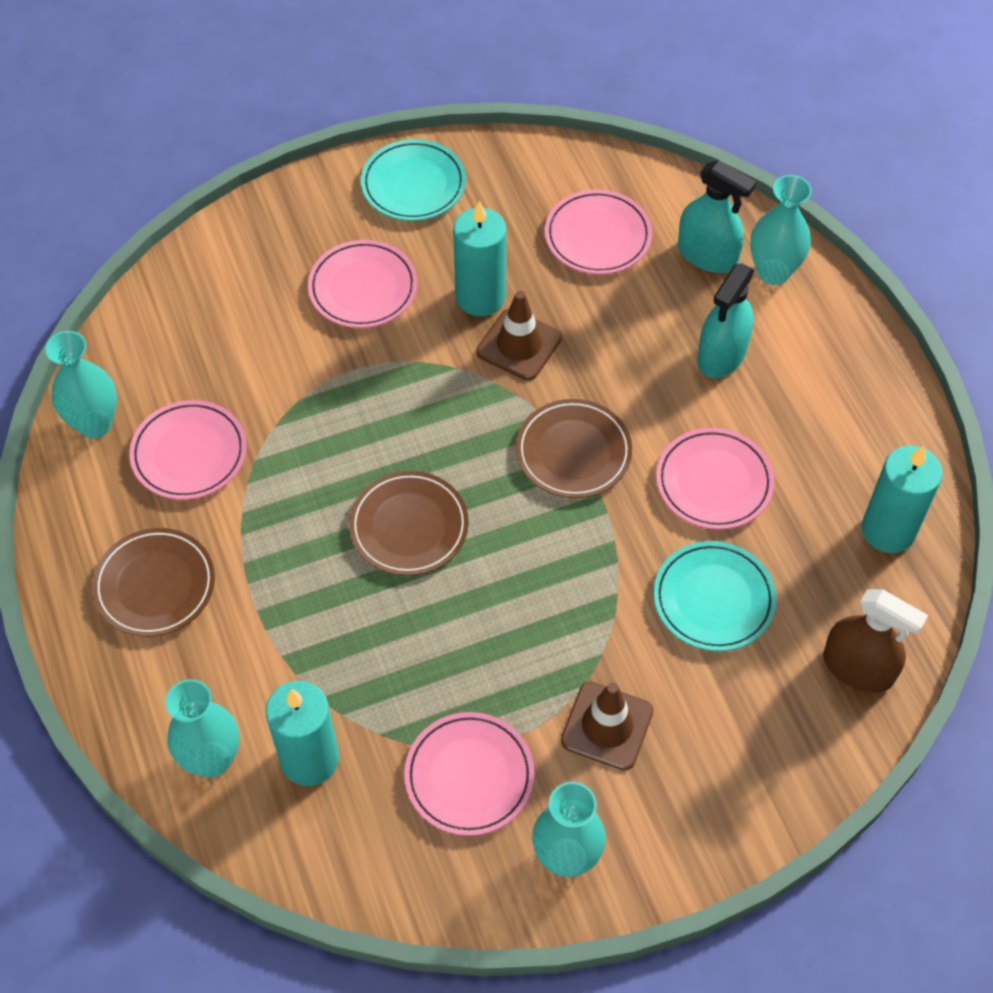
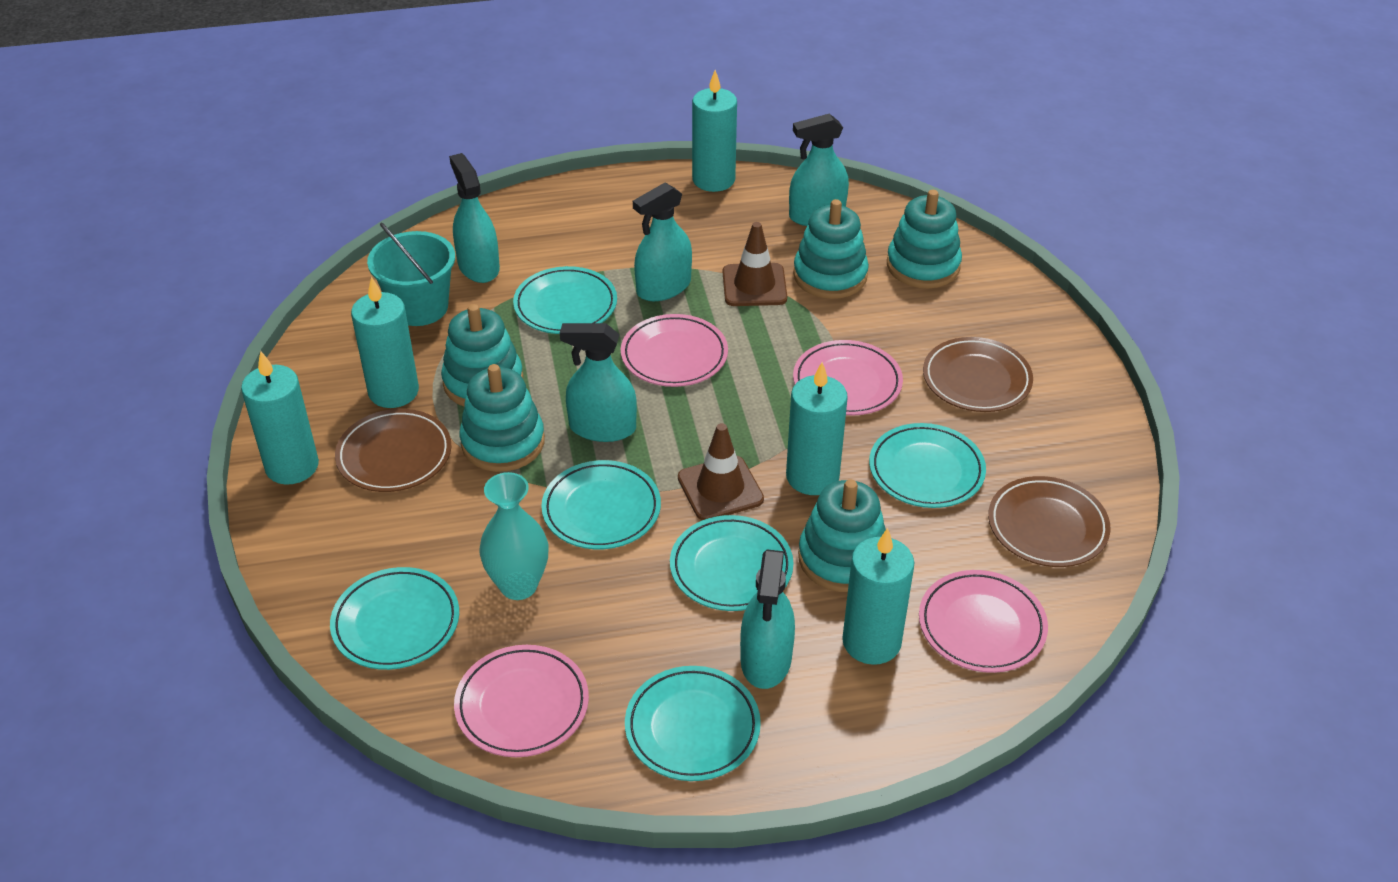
brown spray bottle: 1 -> 0
pink plate: 5 -> 4
turquoise bucket: 0 -> 1
turquoise candle: 3 -> 5
turquoise plate: 2 -> 6
turquoise spray bottle: 2 -> 5
turquoise stacking toy: 0 -> 5
turquoise vase: 4 -> 1

